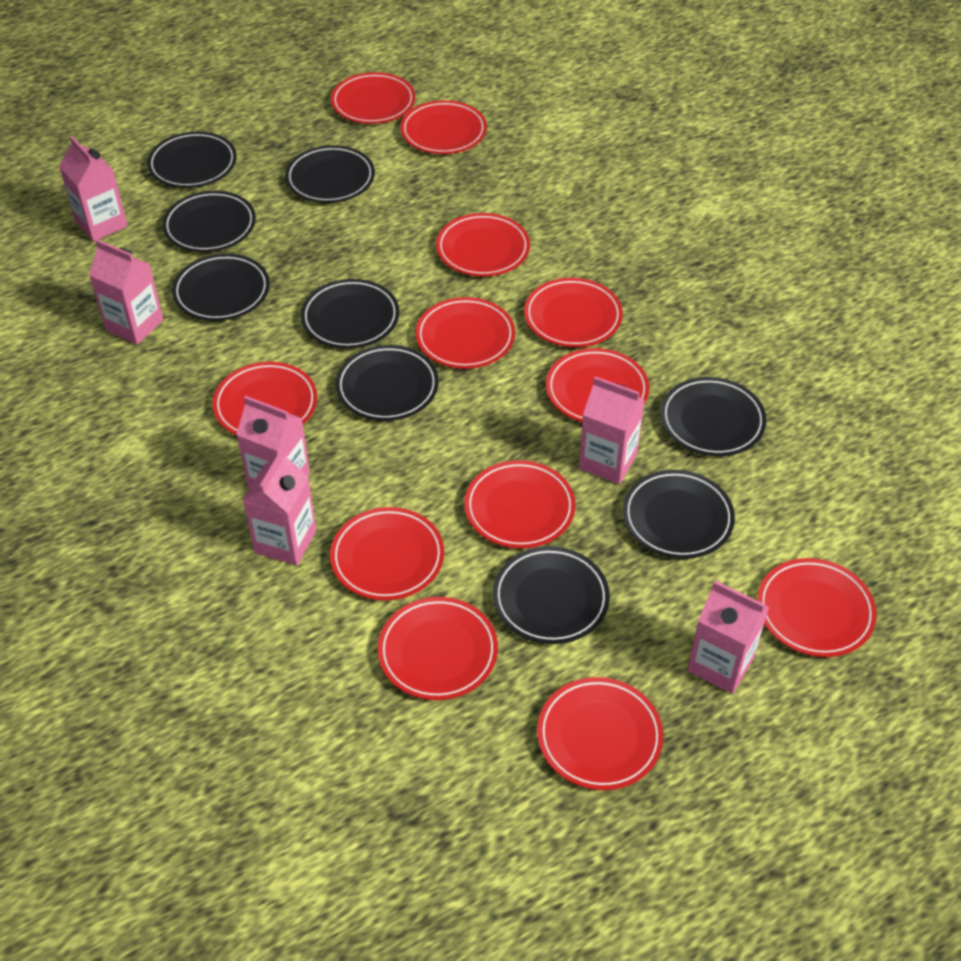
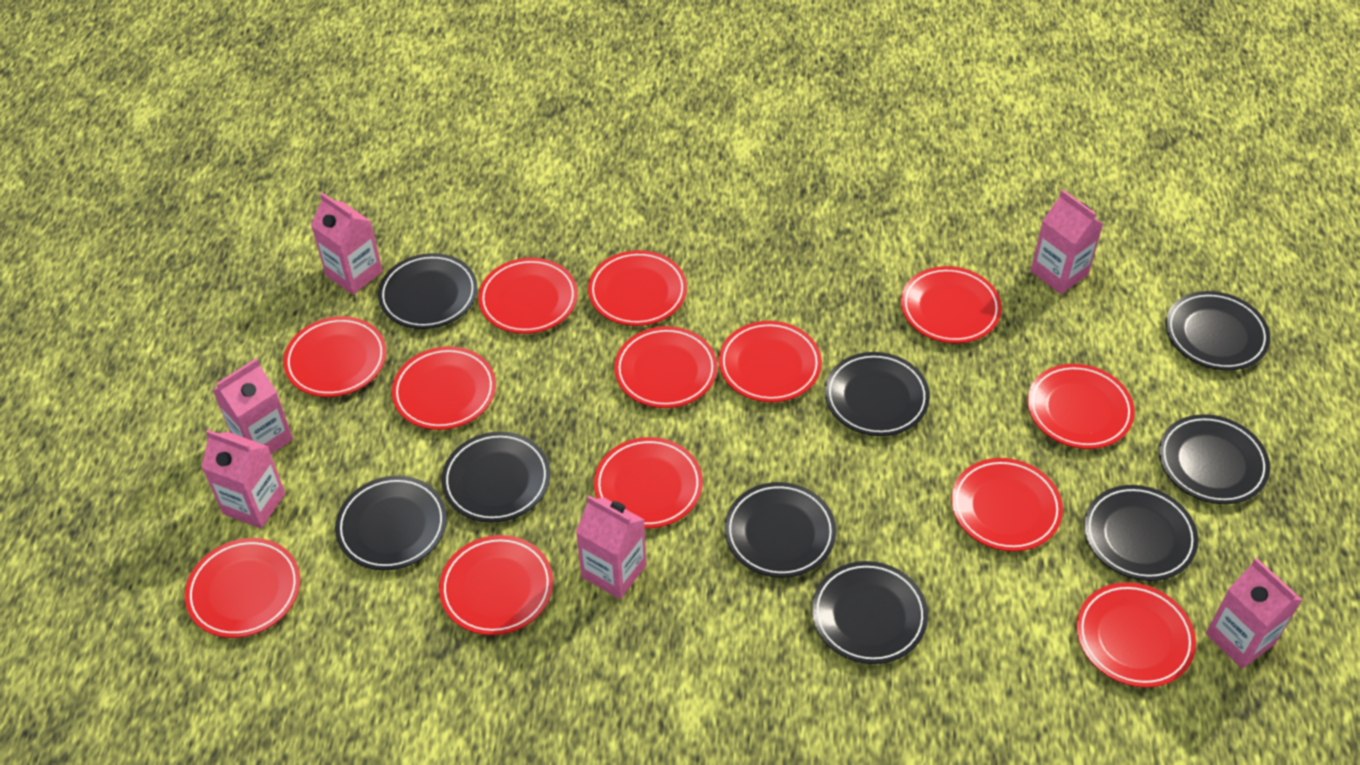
red plate: 12 -> 13

